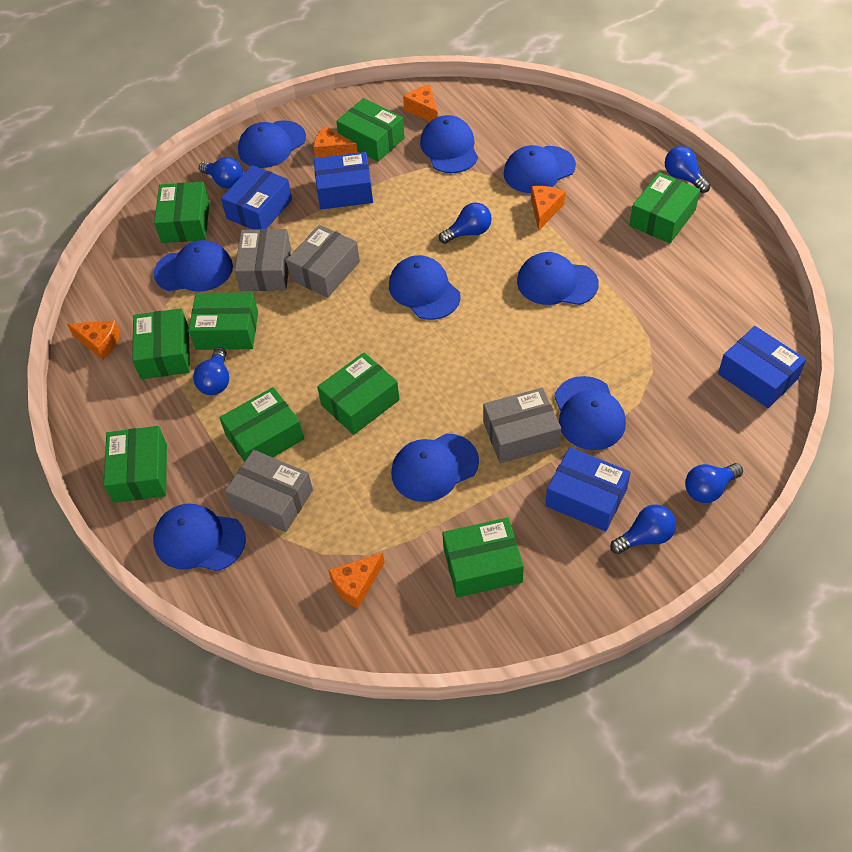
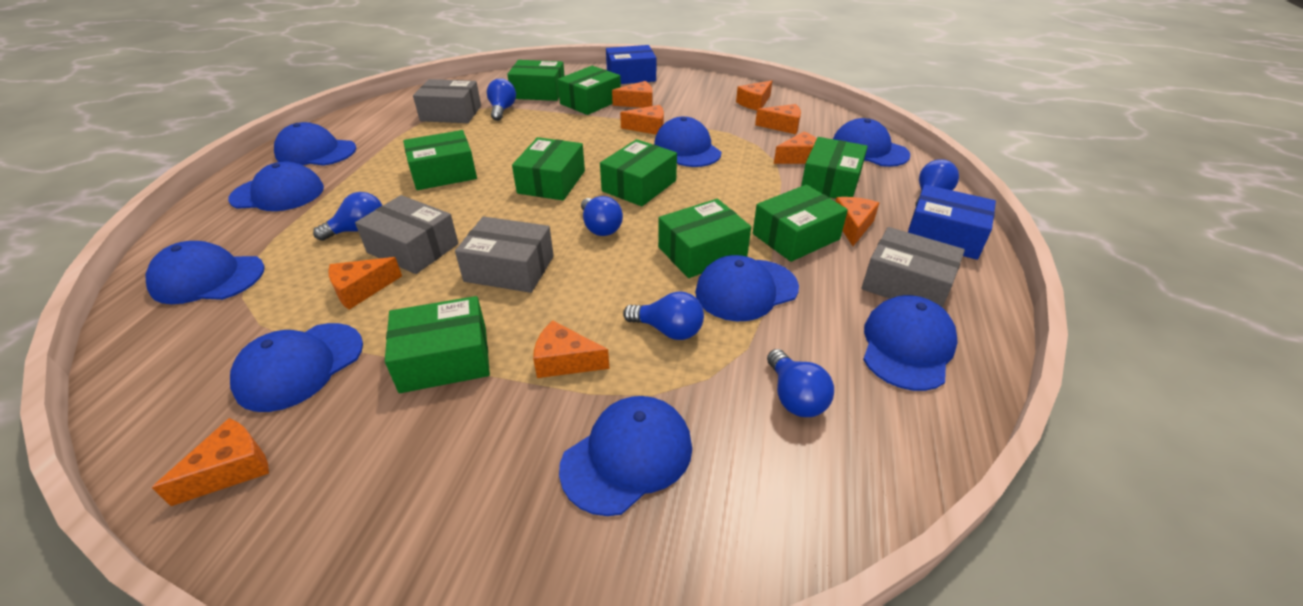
blue box: 4 -> 2
orange cheese: 5 -> 9

